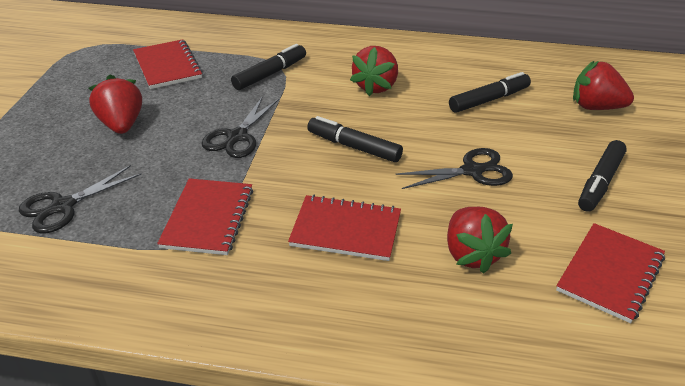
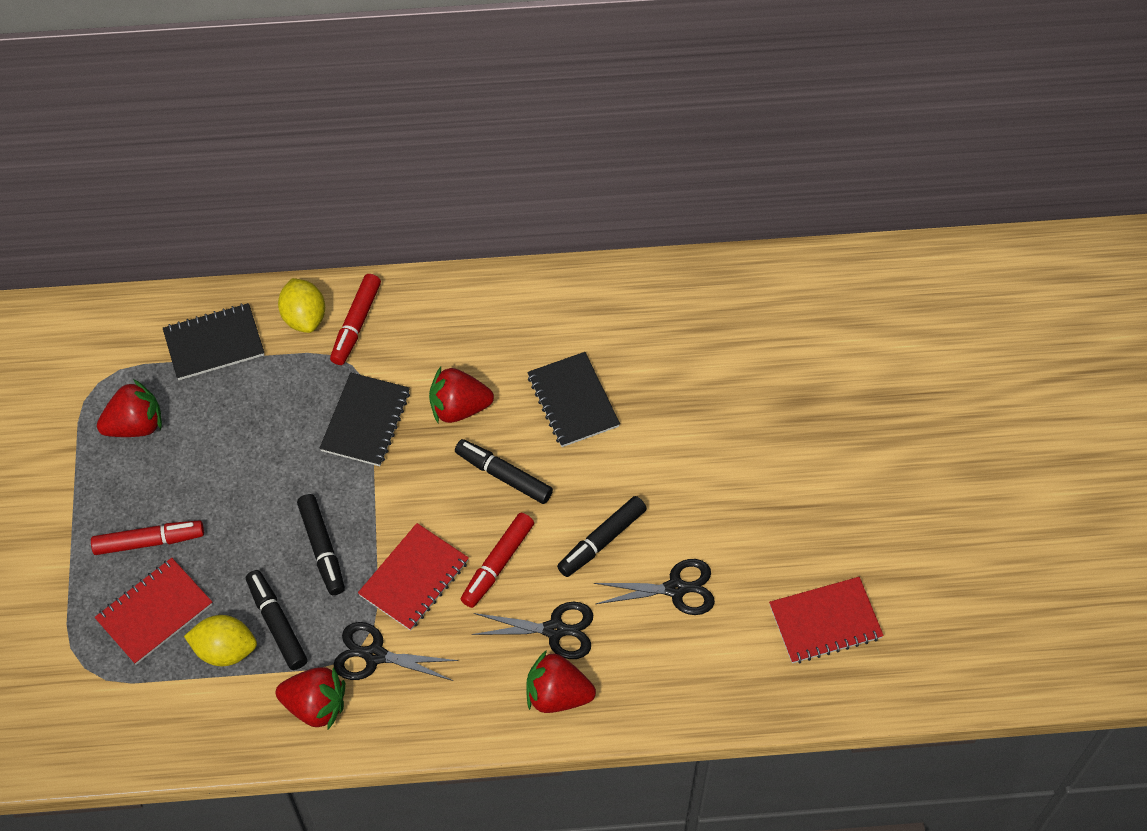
black notebook: 0 -> 3
red marker: 0 -> 3
red notebook: 4 -> 3
yellow lemon: 0 -> 2

